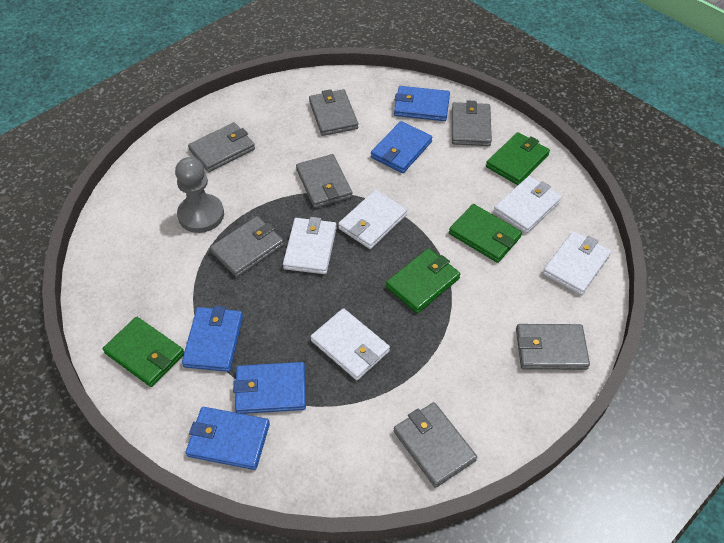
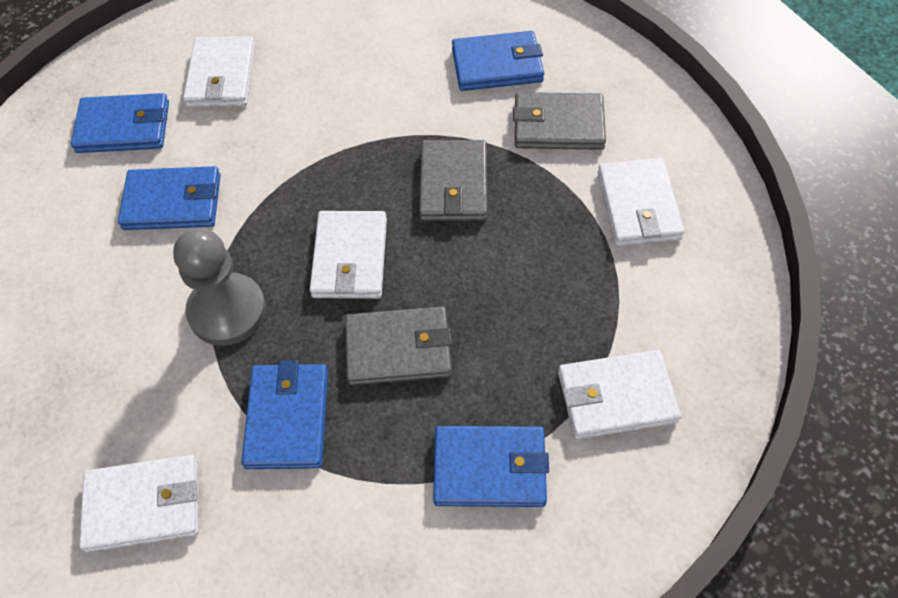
green wallet: 4 -> 0
grey wallet: 7 -> 3

